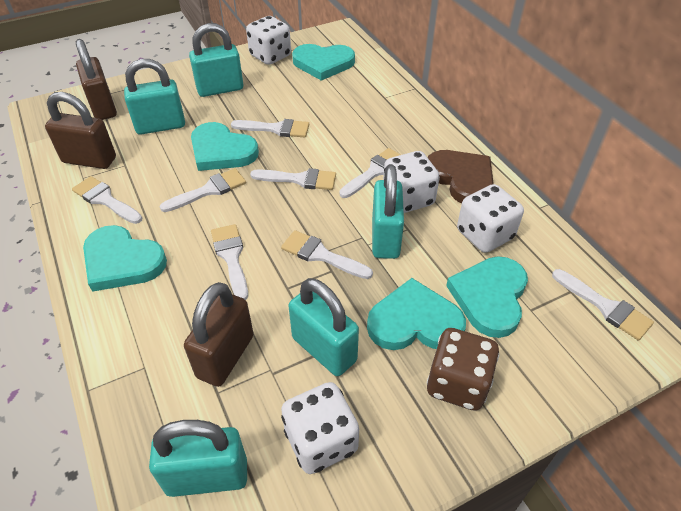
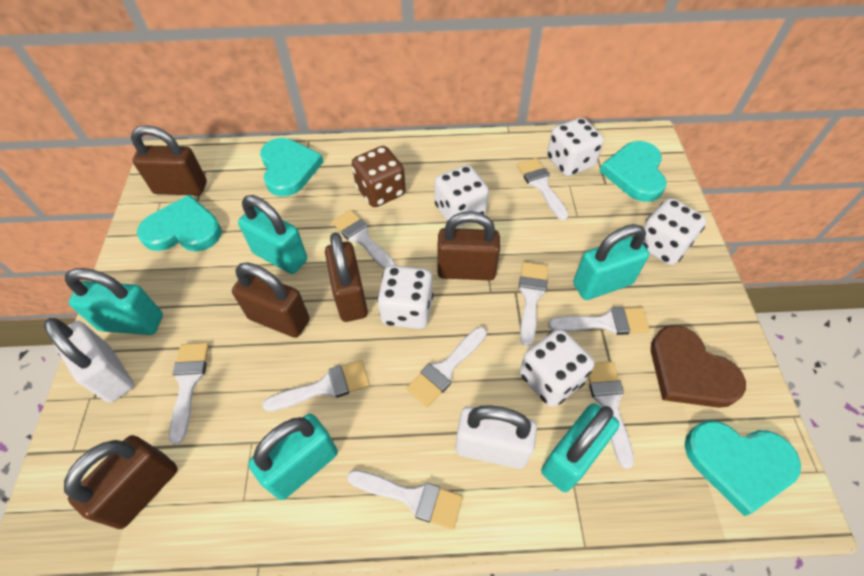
brown padlock: 3 -> 5
turquoise heart: 5 -> 4
white brush: 8 -> 9
white dice: 4 -> 5
white padlock: 0 -> 2

